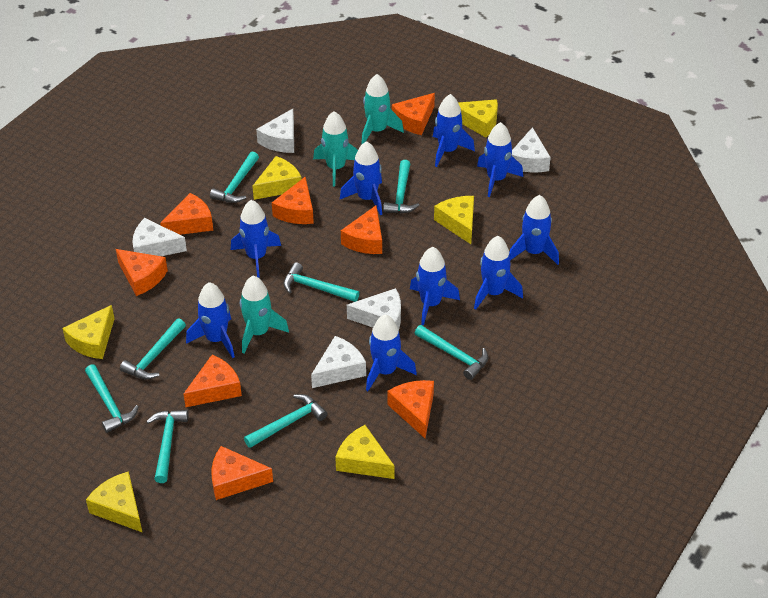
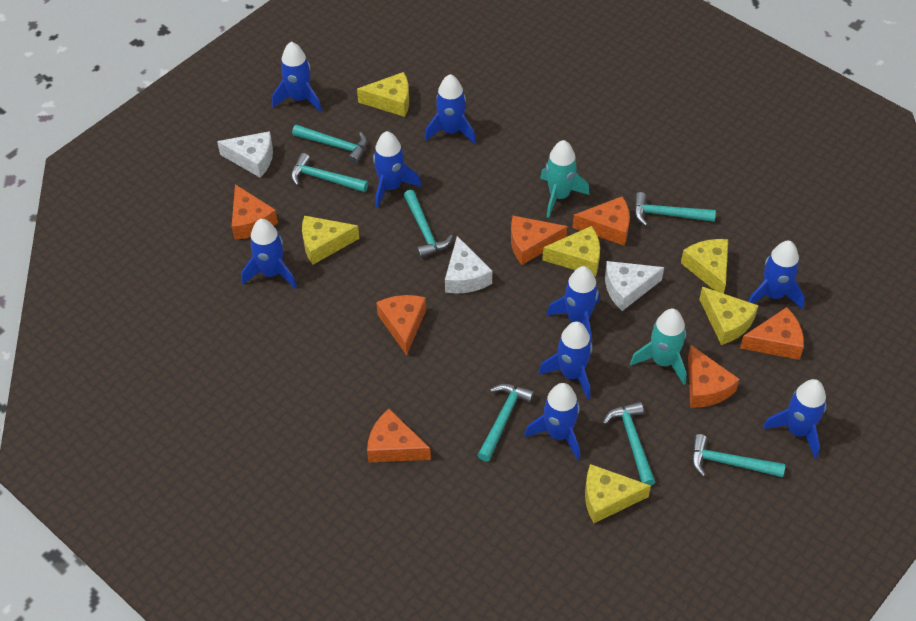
orange cheese: 8 -> 7
turquoise hammer: 8 -> 7
turquoise rocket: 3 -> 2
white cheese: 5 -> 3

